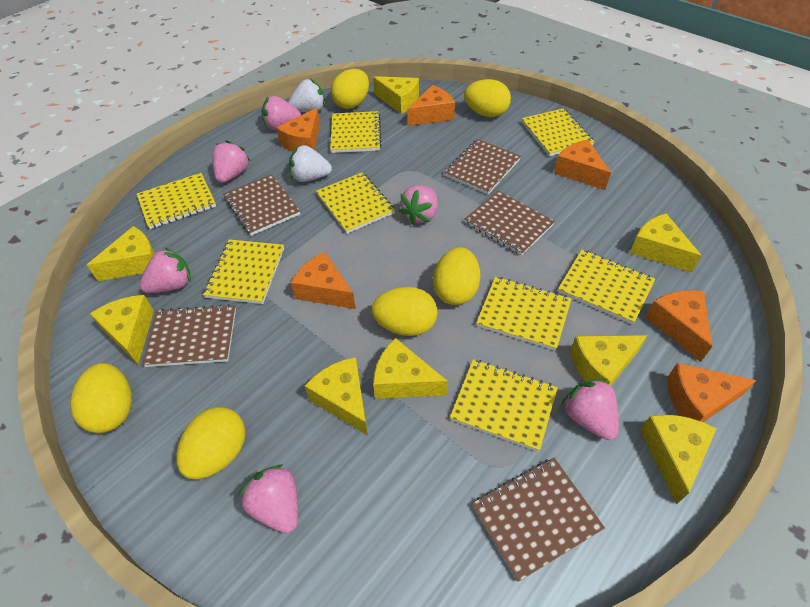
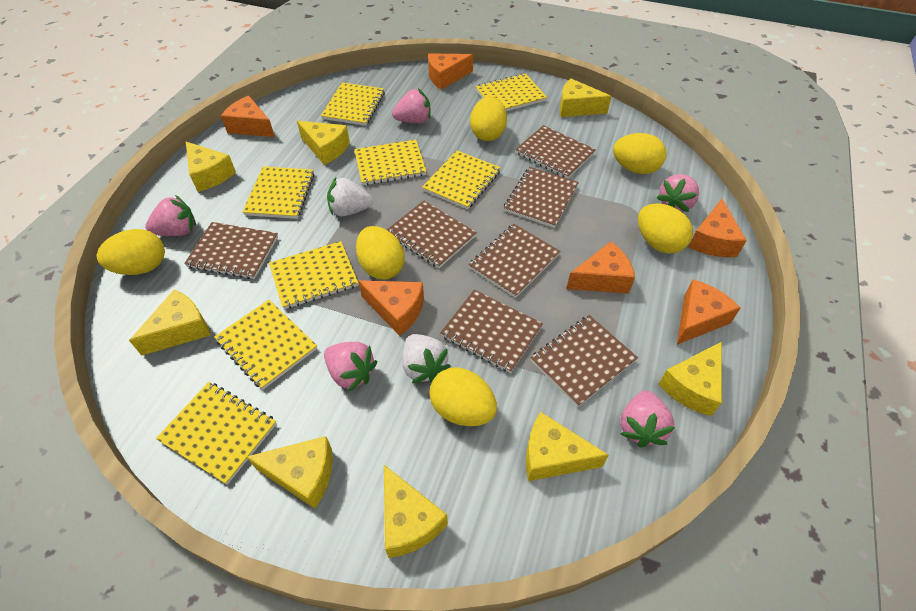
brown notebook: 5 -> 7
pink strawberry: 6 -> 5

